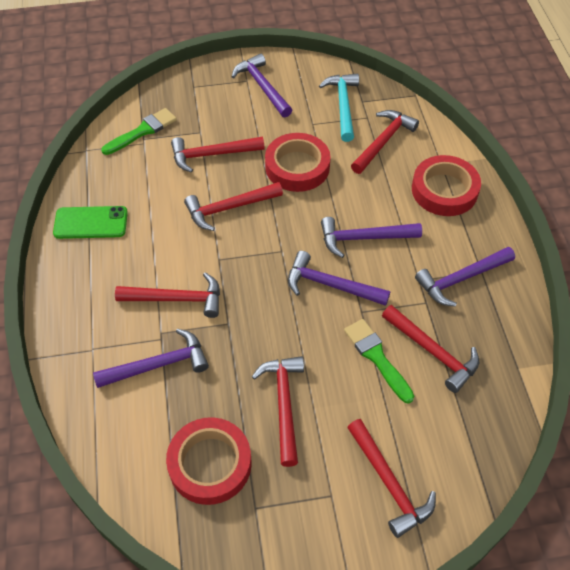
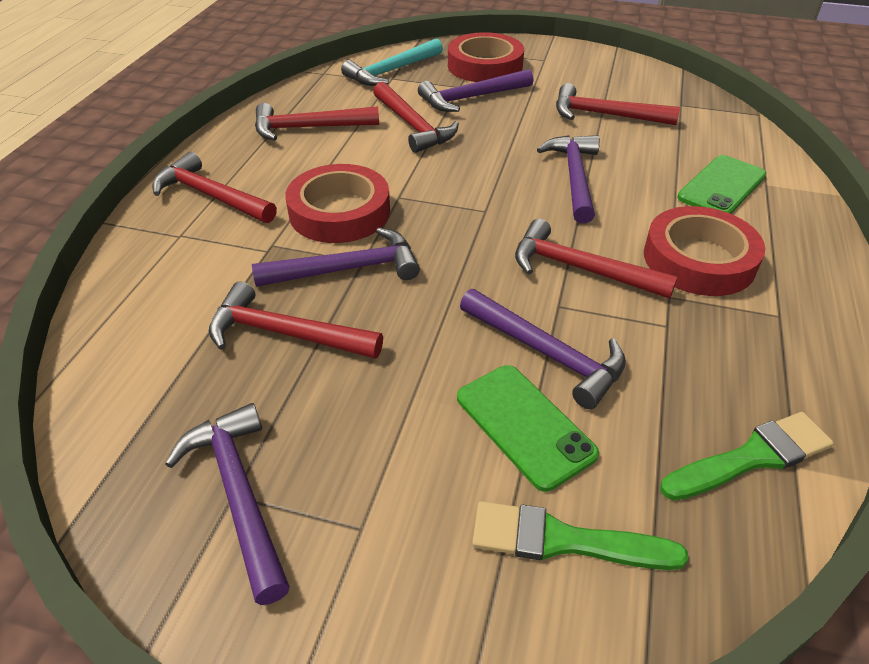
green phone: 1 -> 2
red hammer: 7 -> 6

